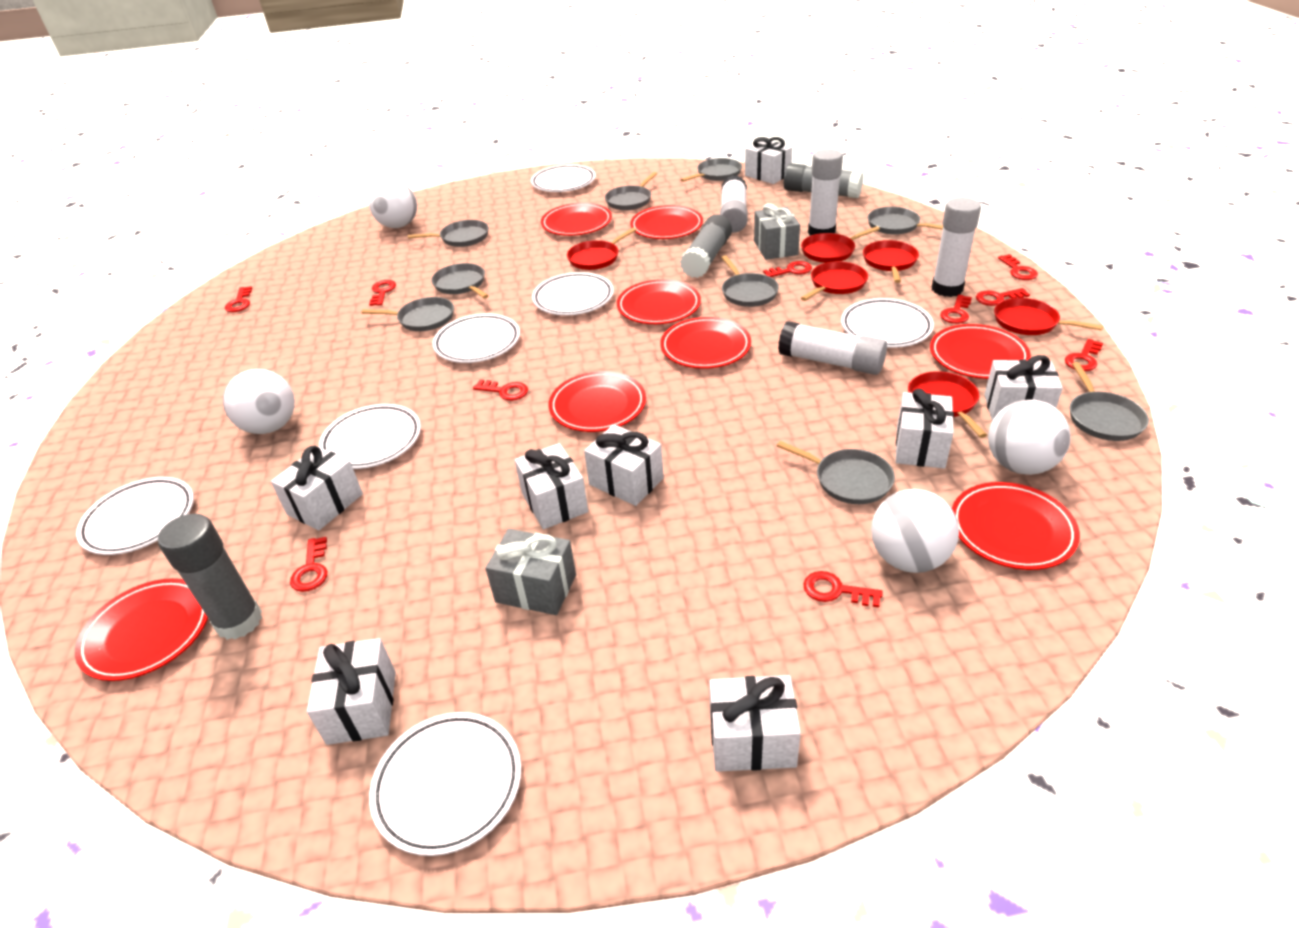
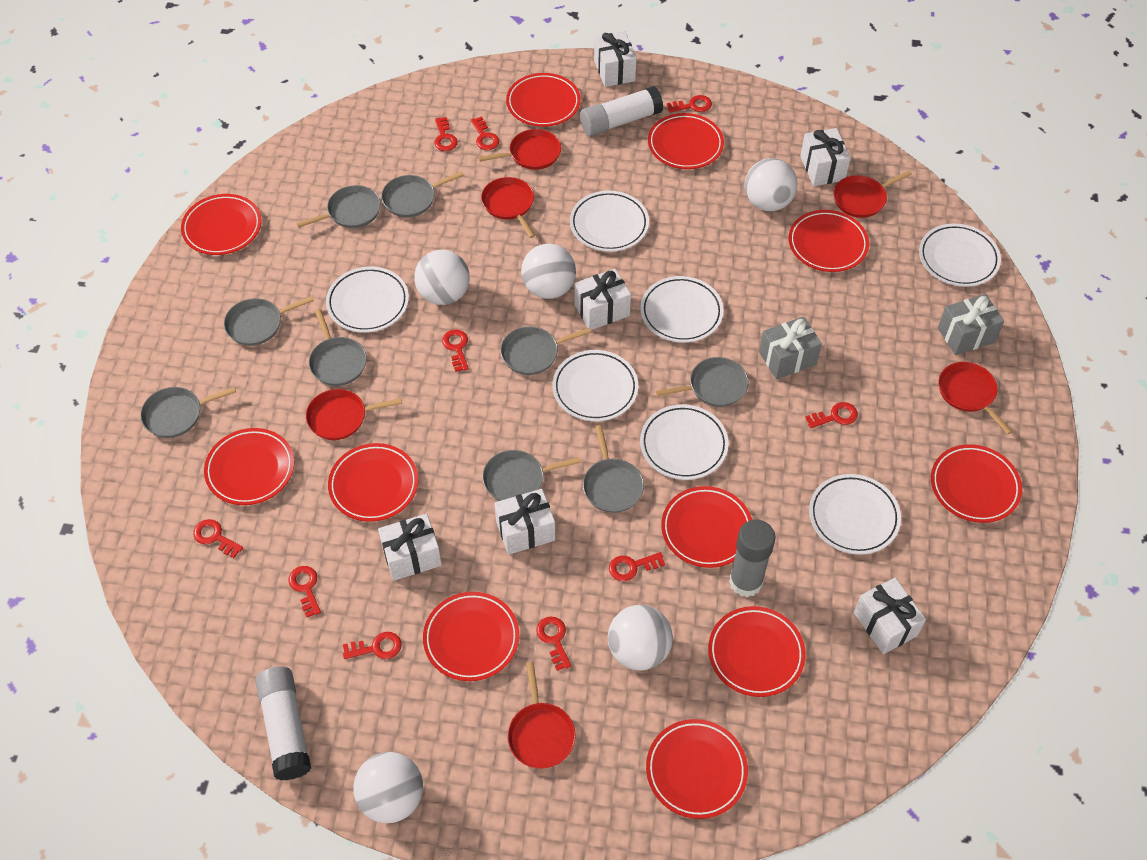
grey glue stick: 3 -> 1
red plate: 8 -> 11
white ball: 4 -> 5
white gift: 8 -> 6
white glue stick: 4 -> 2

